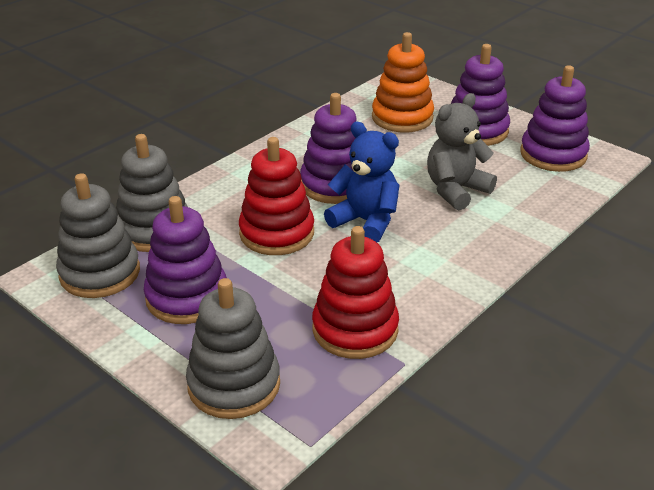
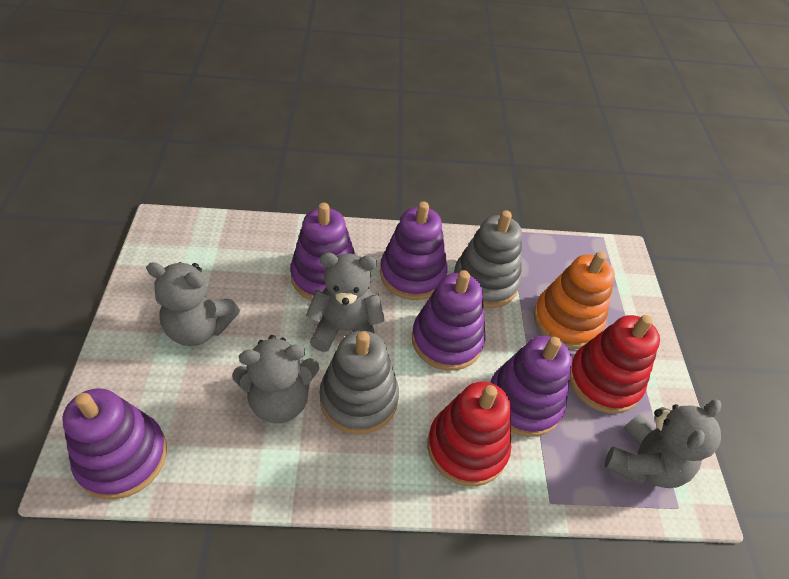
blue teddy bear: 1 -> 0
grey stacking toy: 3 -> 2
grey teddy bear: 1 -> 4
purple stacking toy: 4 -> 5

